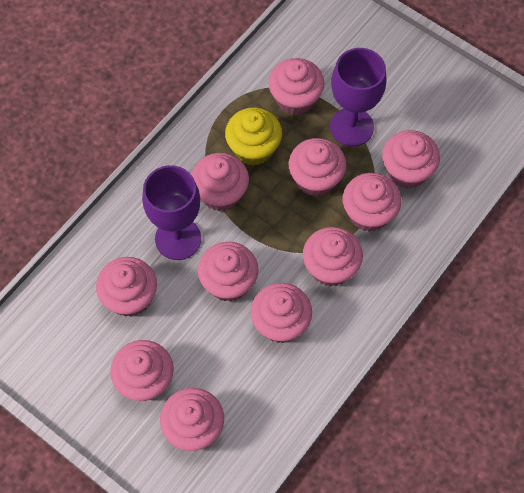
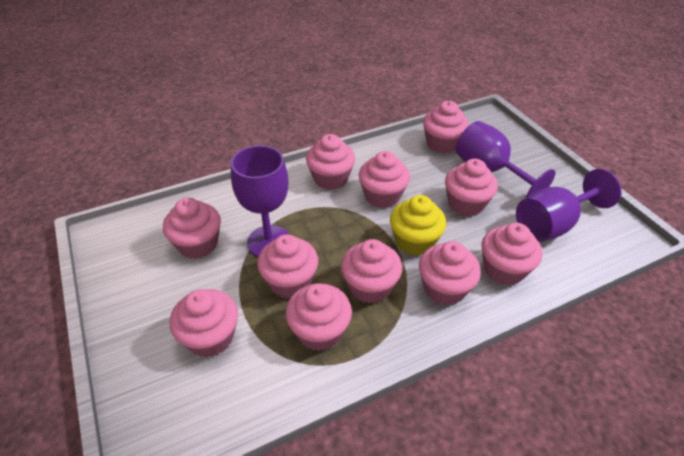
purple goblet: 2 -> 3

